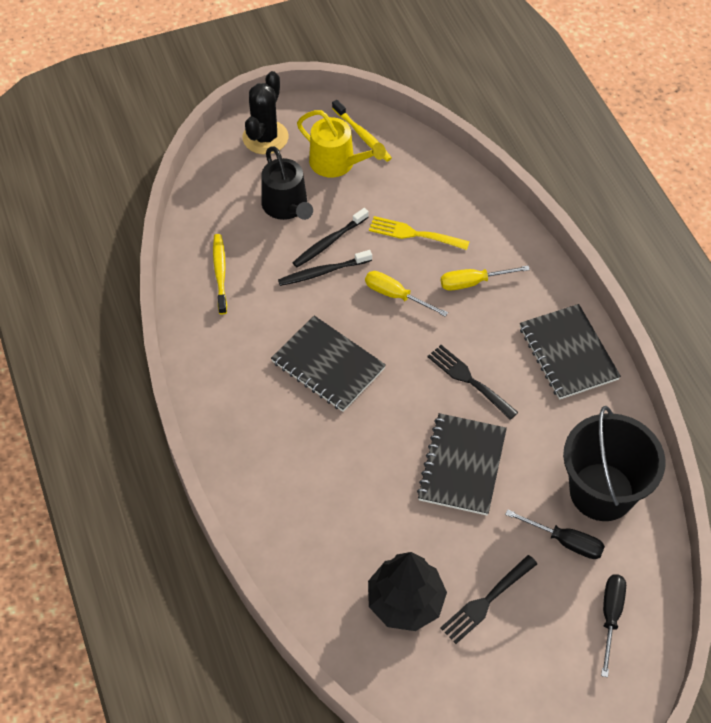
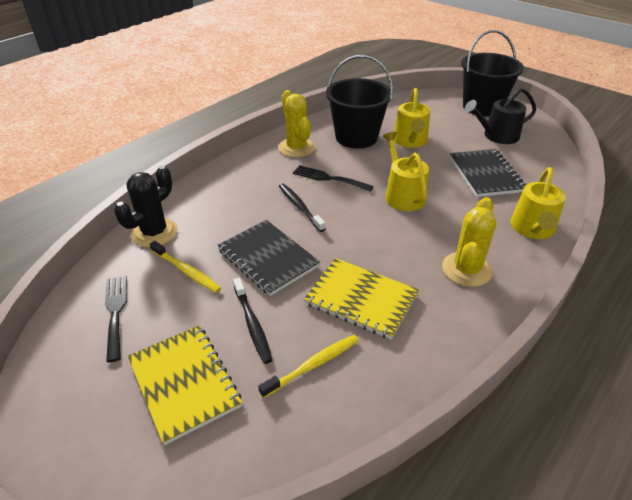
black bucket: 1 -> 2
black notebook: 3 -> 2
black screwdriver: 2 -> 0
black tree: 1 -> 0
yellow cactus: 0 -> 2
yellow fork: 1 -> 0
yellow notebook: 0 -> 2
yellow screwdriver: 2 -> 0
yellow watering can: 1 -> 3

